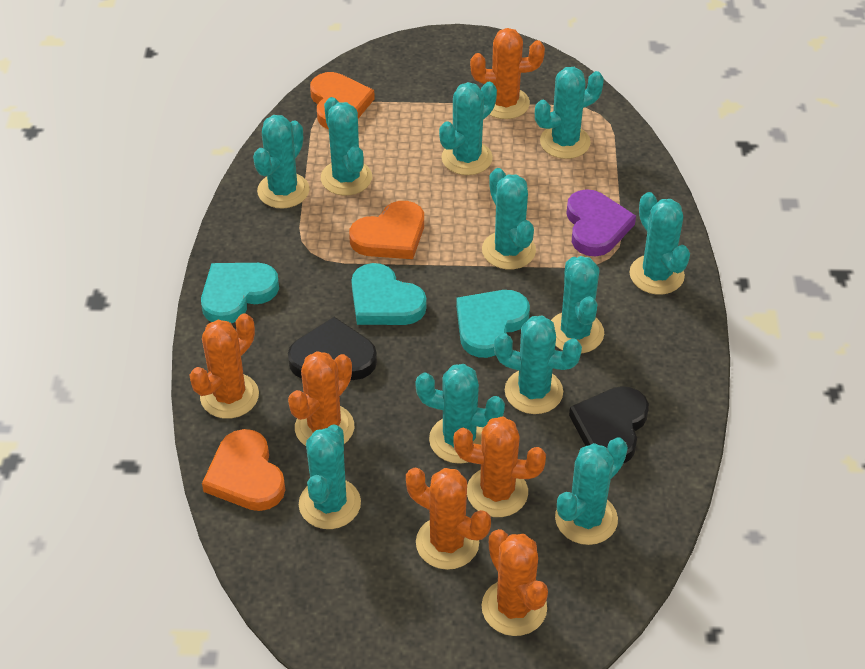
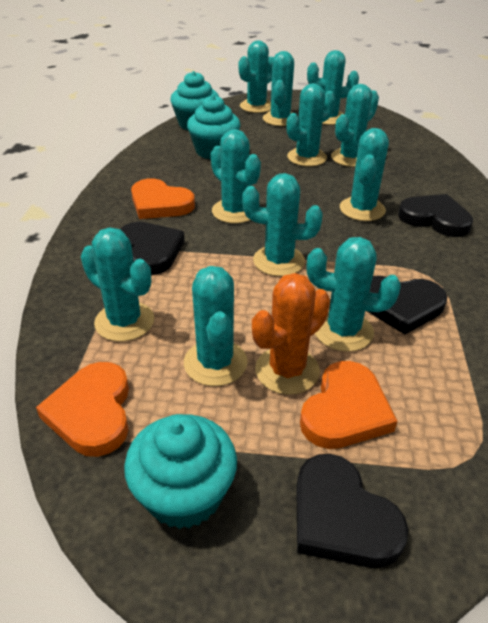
black heart: 2 -> 4
orange cactus: 6 -> 1
purple heart: 1 -> 0
turquoise cupcake: 0 -> 3
turquoise heart: 3 -> 0

